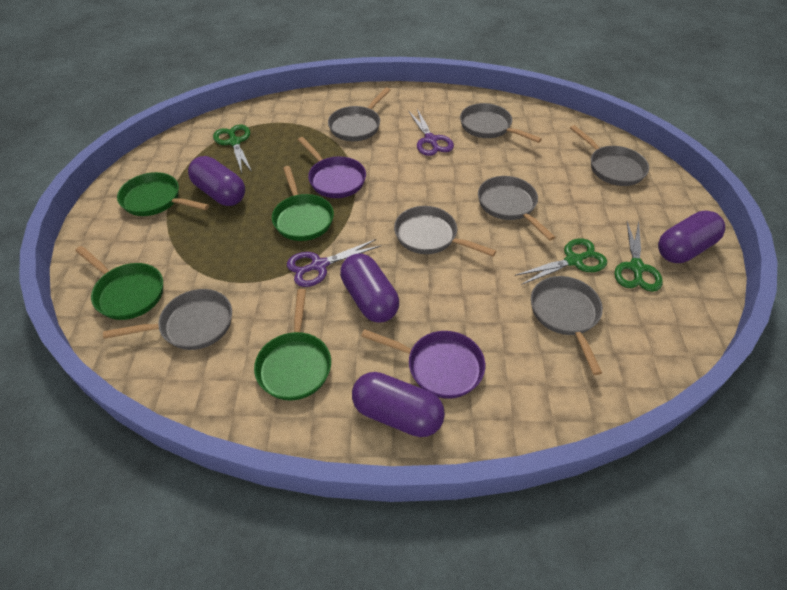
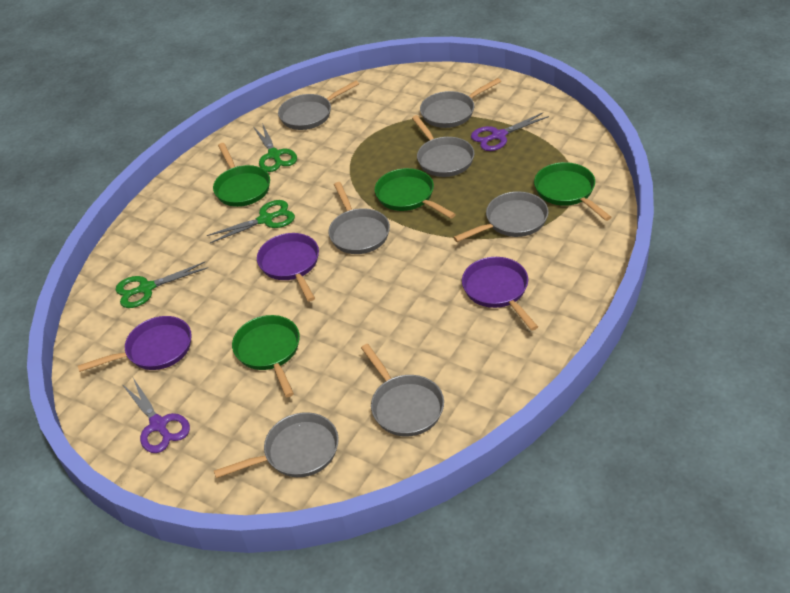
purple capsule: 4 -> 0
purple pan: 2 -> 3

